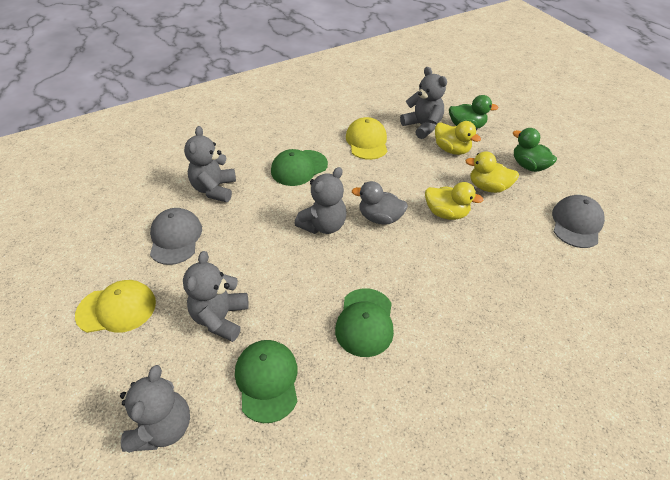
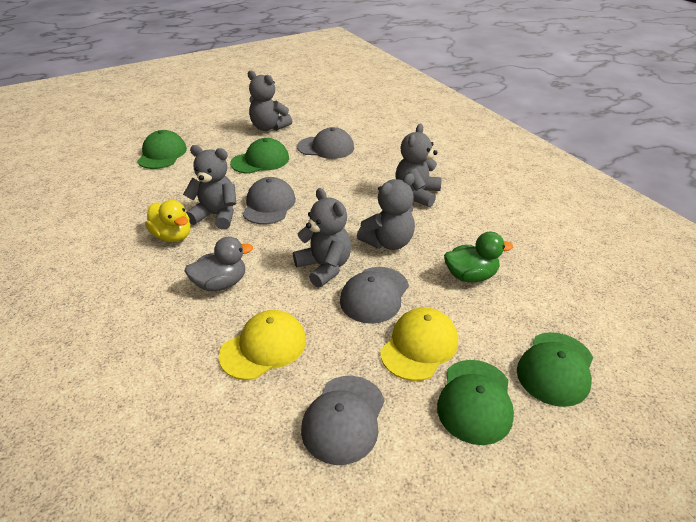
green cap: 3 -> 4
green duck: 2 -> 1
grey cap: 2 -> 4
yellow duck: 3 -> 1

